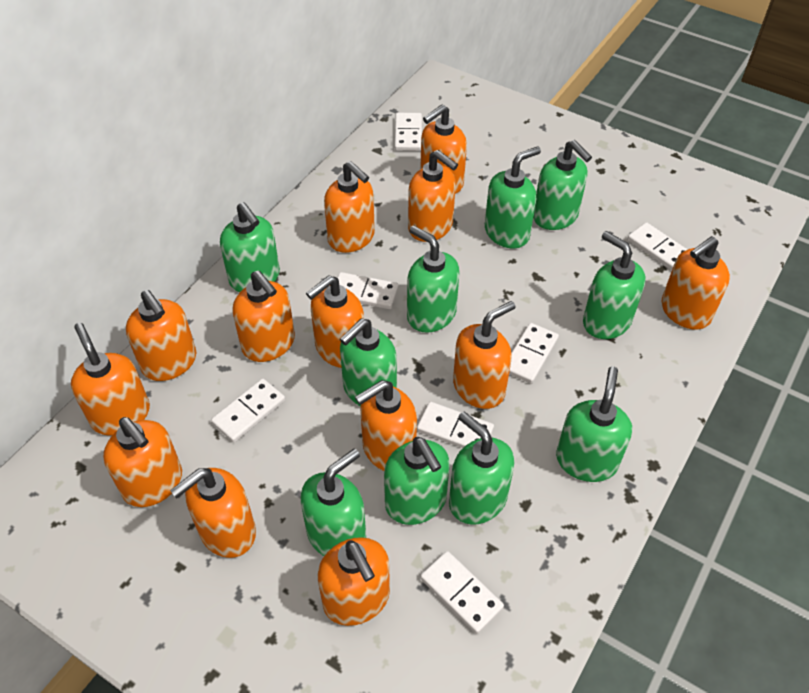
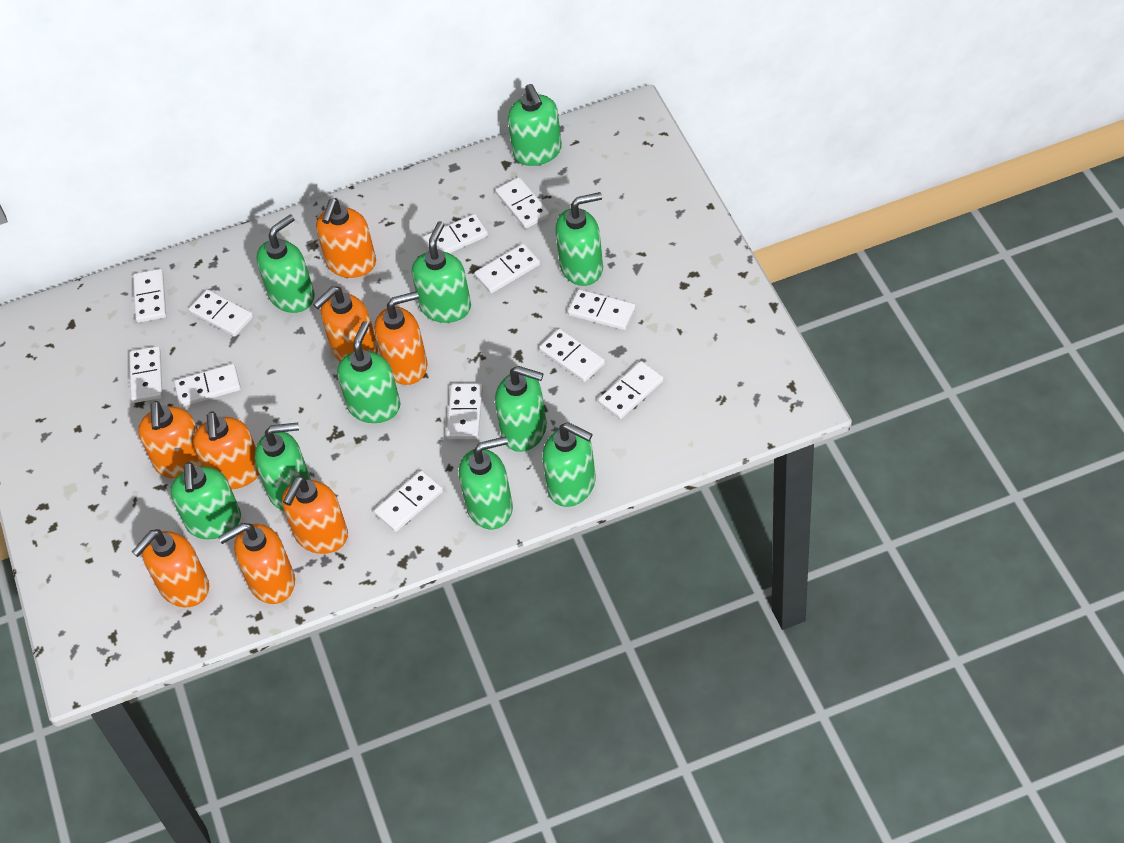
orange soap dispenser: 13 -> 8
white domino: 7 -> 12

